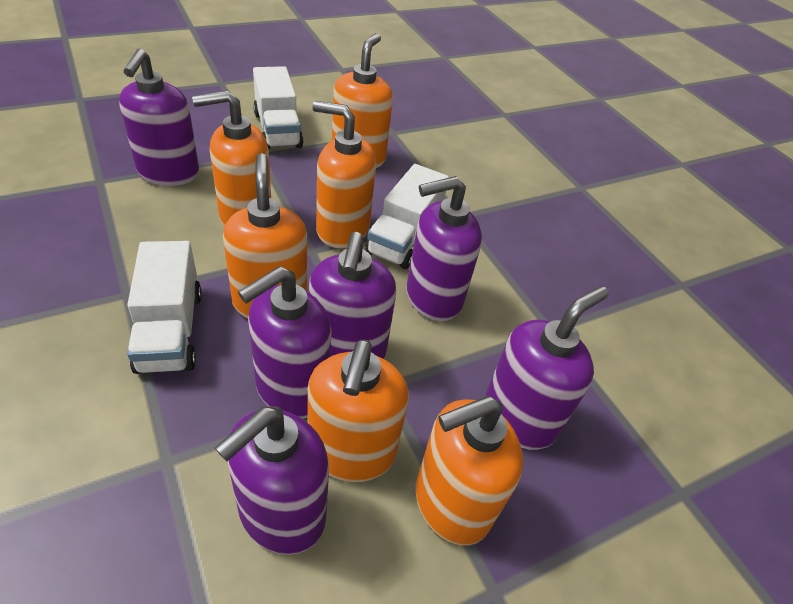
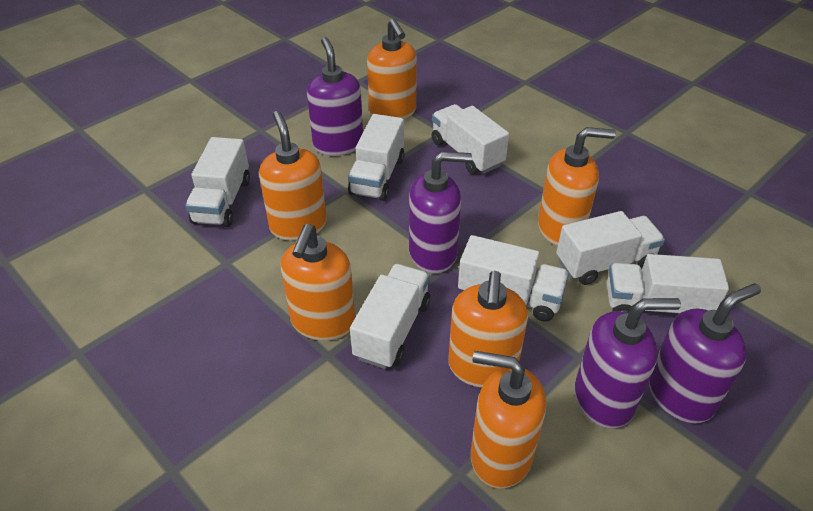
purple soap dispenser: 6 -> 4
white truck: 3 -> 7

